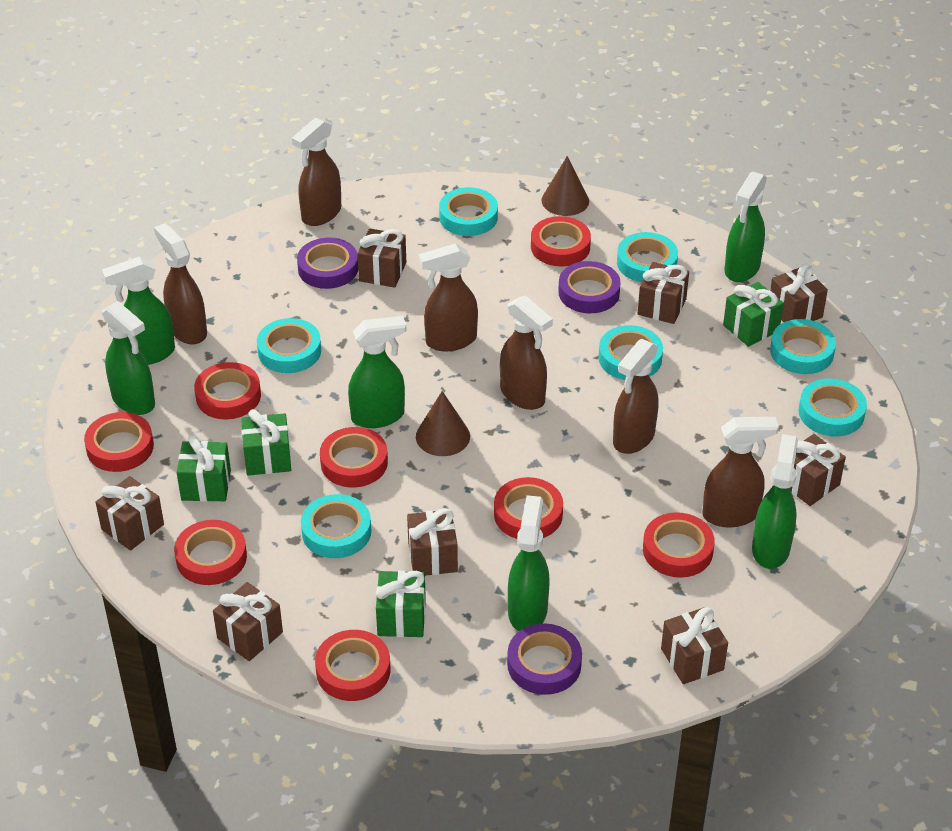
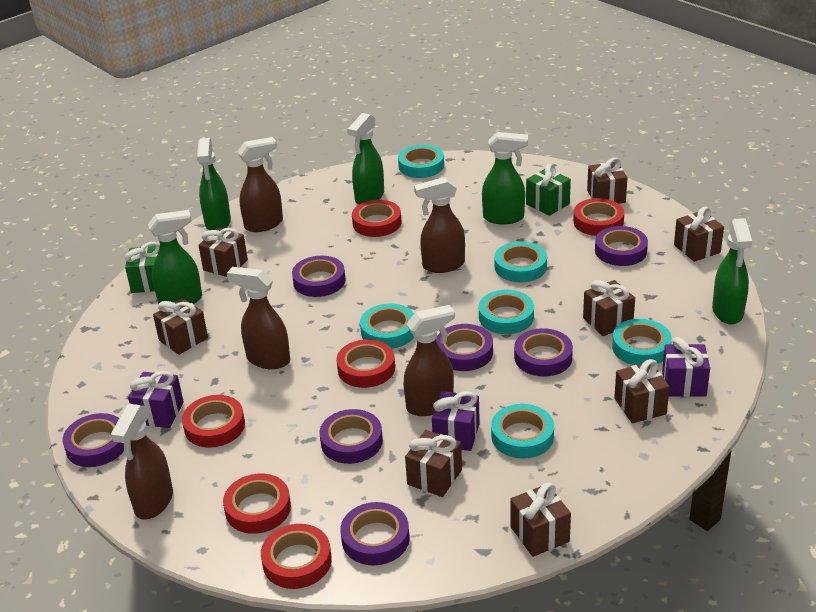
brown cone: 2 -> 0
brown spray bottle: 6 -> 5
green gift: 4 -> 2
green spray bottle: 6 -> 5
purple gift: 0 -> 3
purple tape: 3 -> 7
red tape: 8 -> 6
turquoise tape: 7 -> 6

